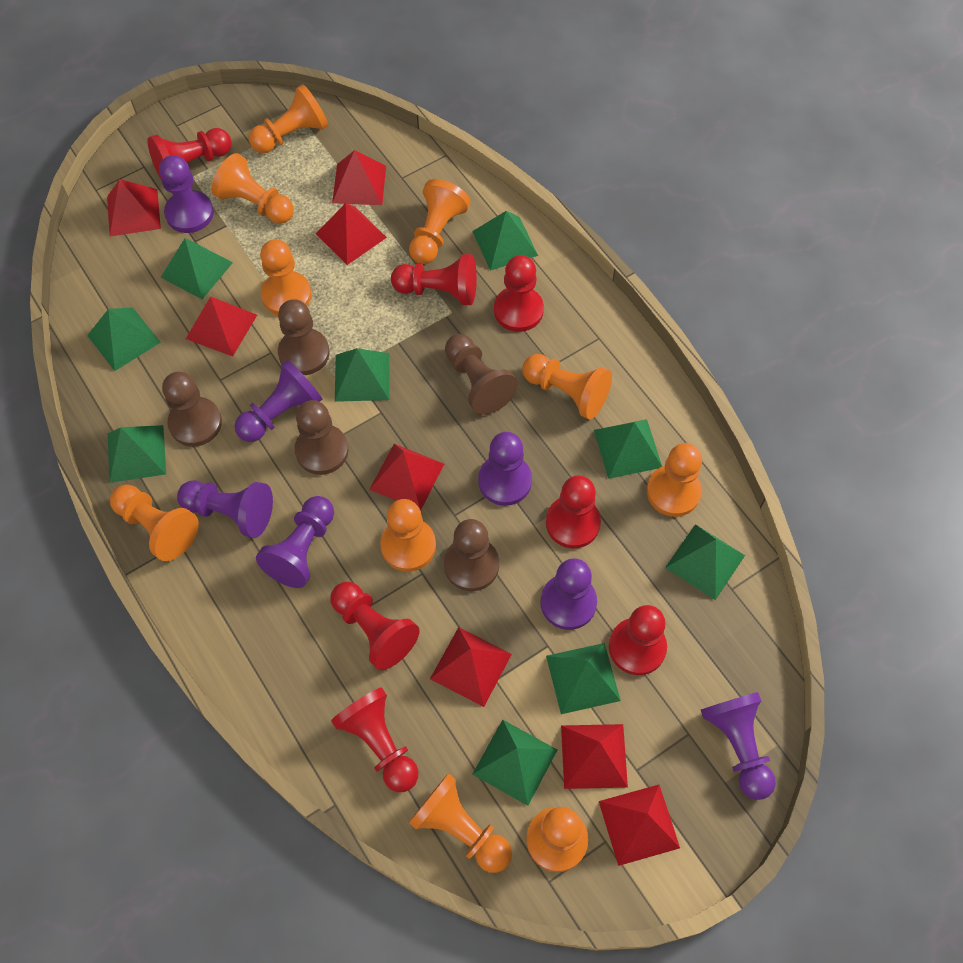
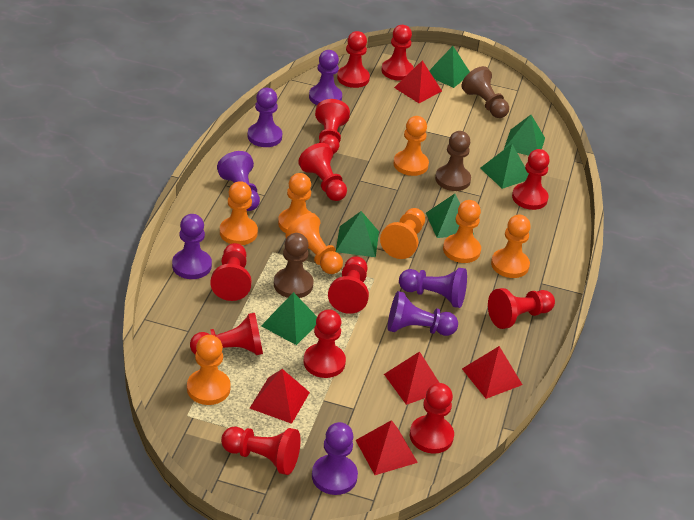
brown pawn: 5 -> 3
green pyramid: 9 -> 6
orange pawn: 10 -> 8
red pawn: 7 -> 12
red pyramid: 8 -> 5

